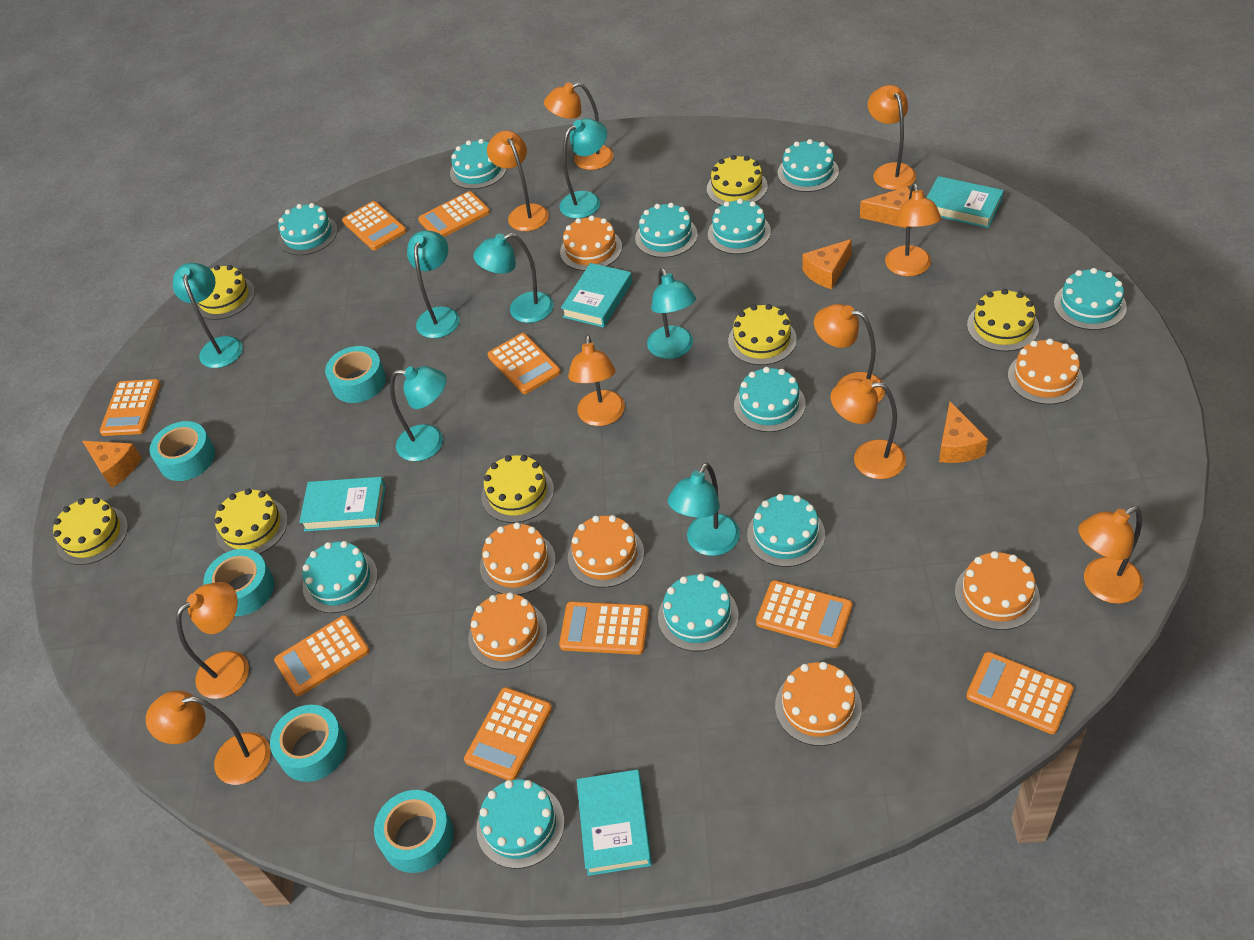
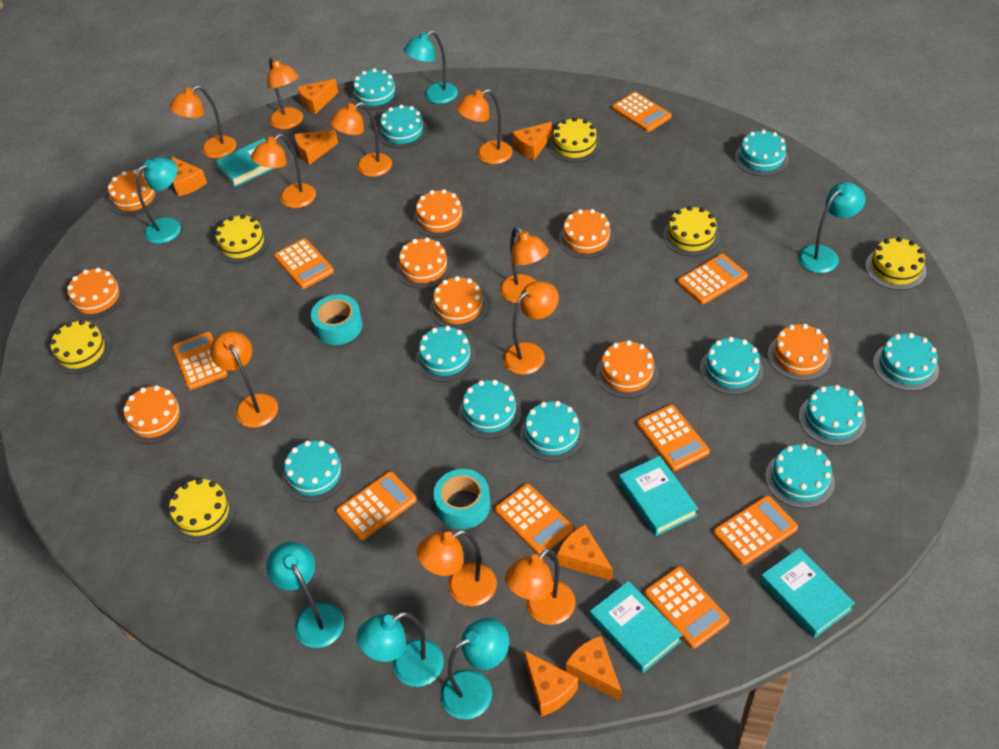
orange cake: 7 -> 9
orange cheese: 4 -> 7
turquoise lamp: 7 -> 6
turquoise tape: 5 -> 2
yellow cake: 7 -> 6

